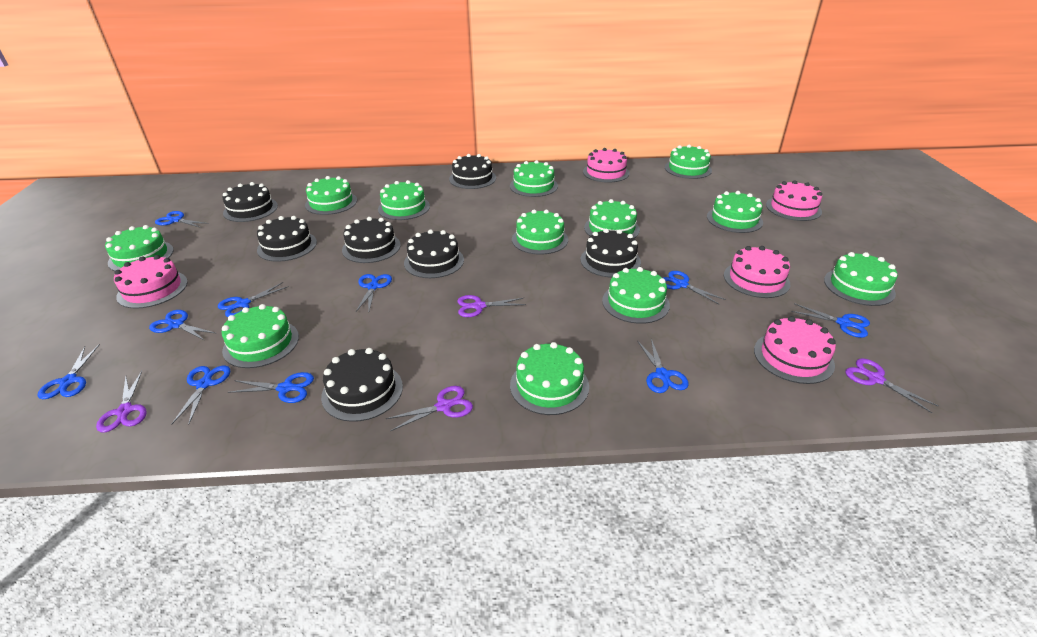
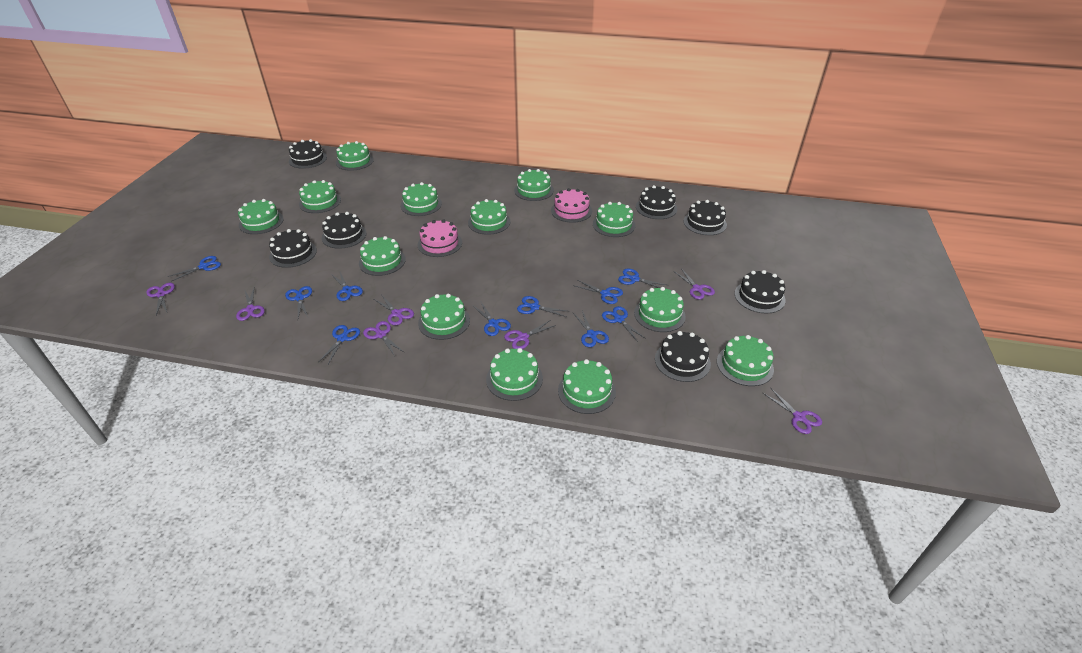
green cake: 12 -> 13
pink cake: 5 -> 2
purple scissors: 4 -> 7

